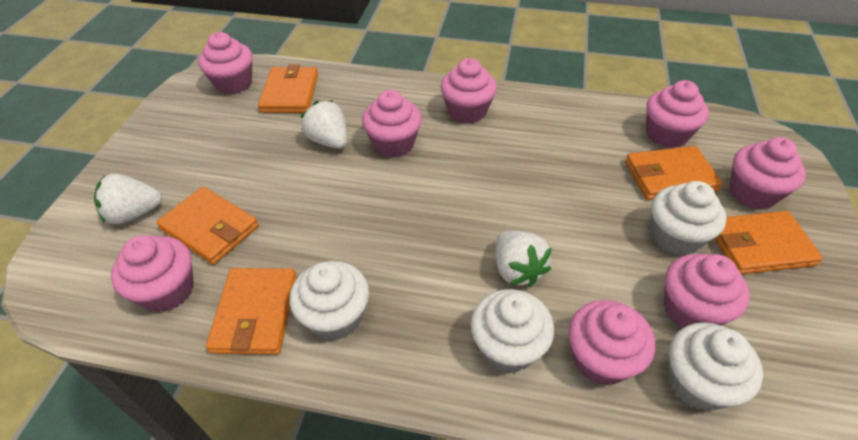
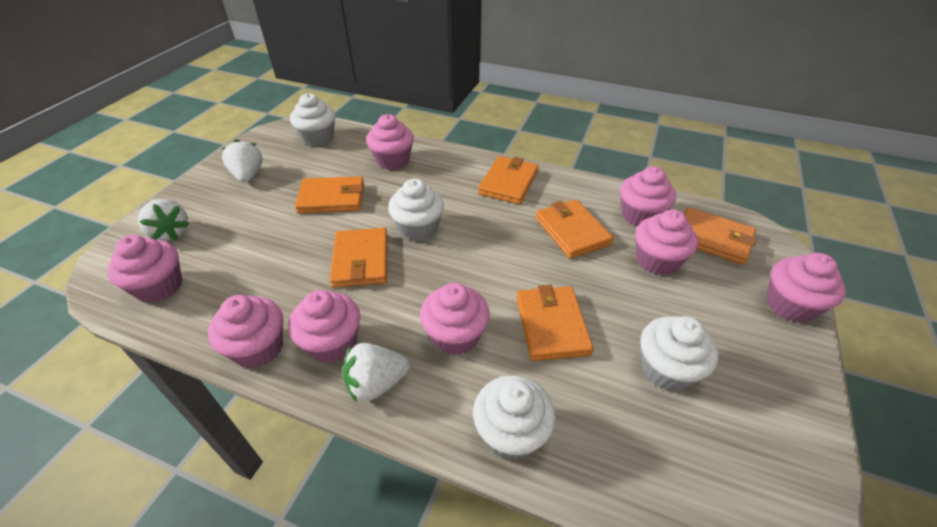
orange wallet: 5 -> 6

